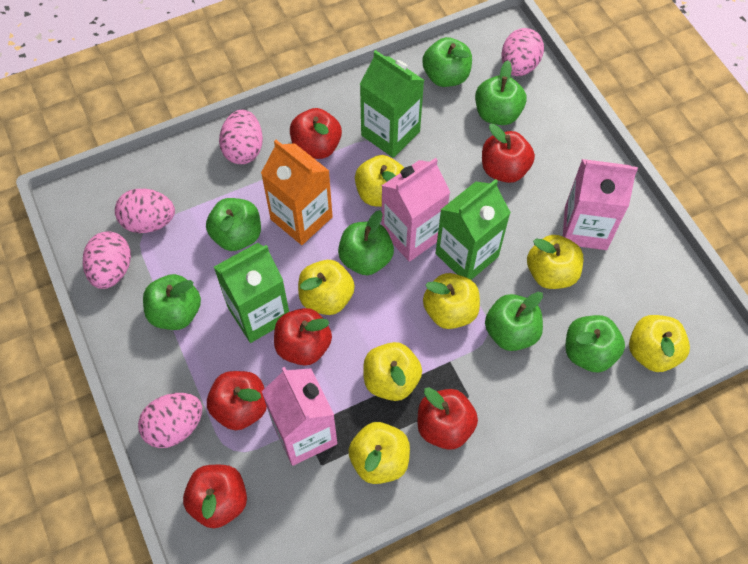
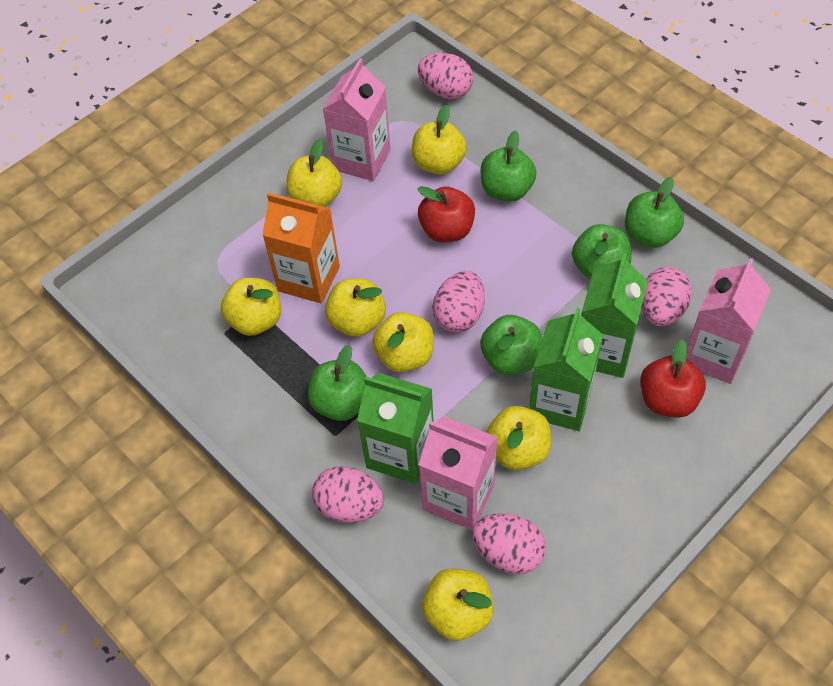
green apple: 7 -> 5
red apple: 6 -> 2

